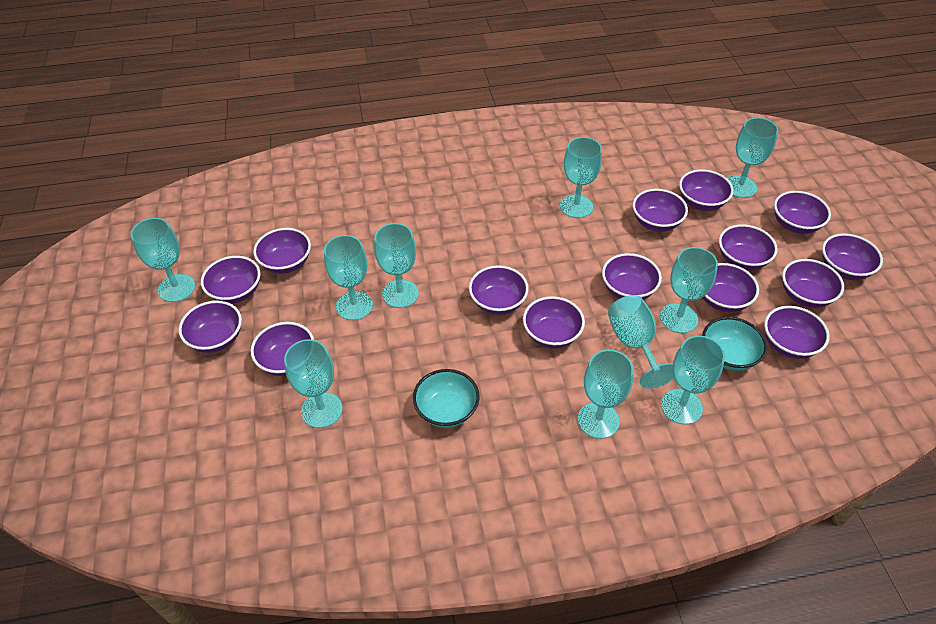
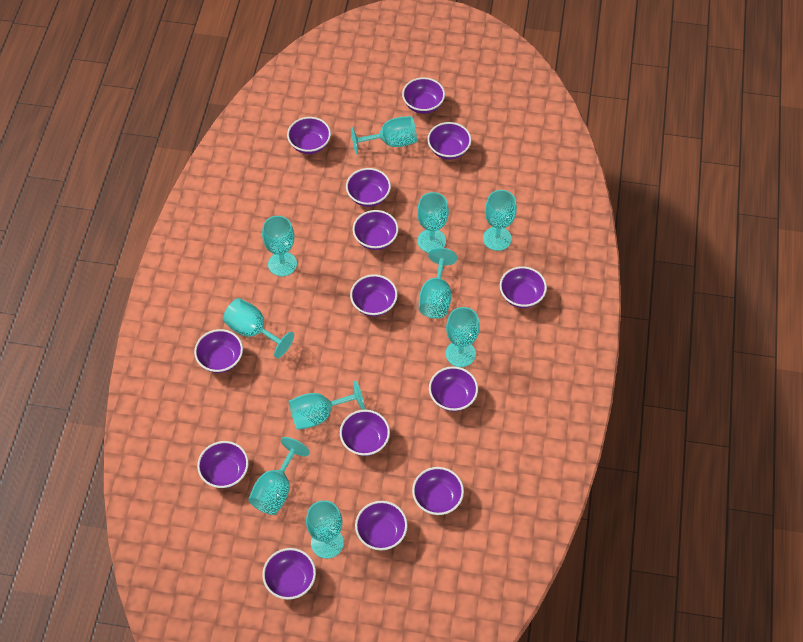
purple bowl: 15 -> 14
turquoise bowl: 2 -> 0

